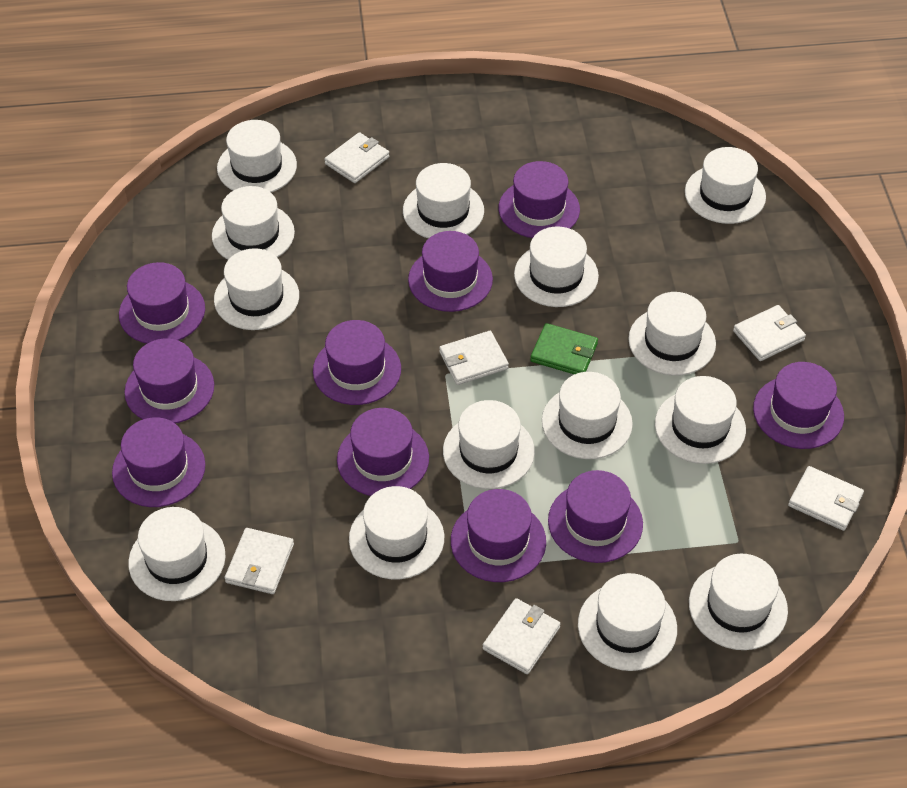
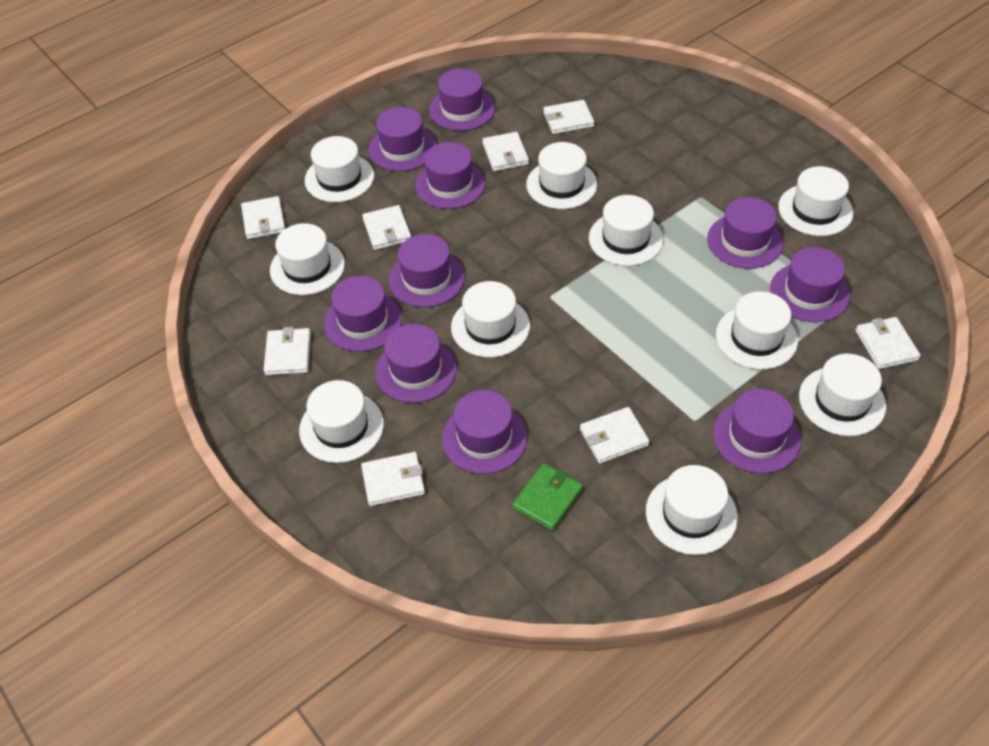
white hat: 14 -> 10
white wallet: 6 -> 8

